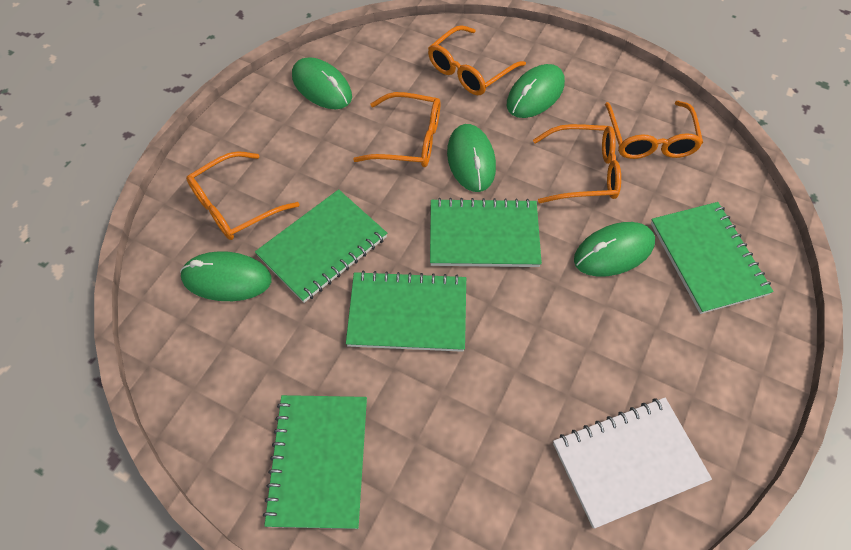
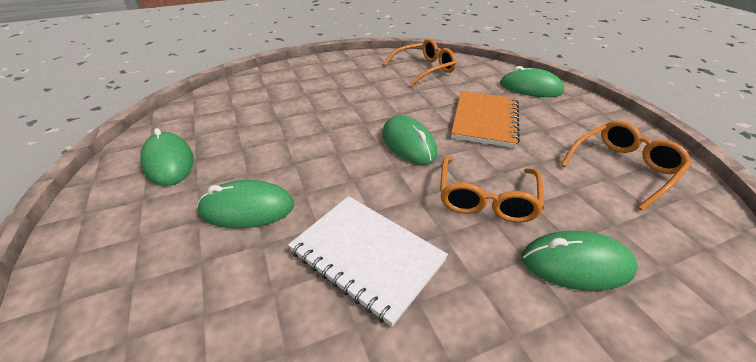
green notebook: 5 -> 0
orange glasses: 5 -> 3
orange notebook: 0 -> 1

